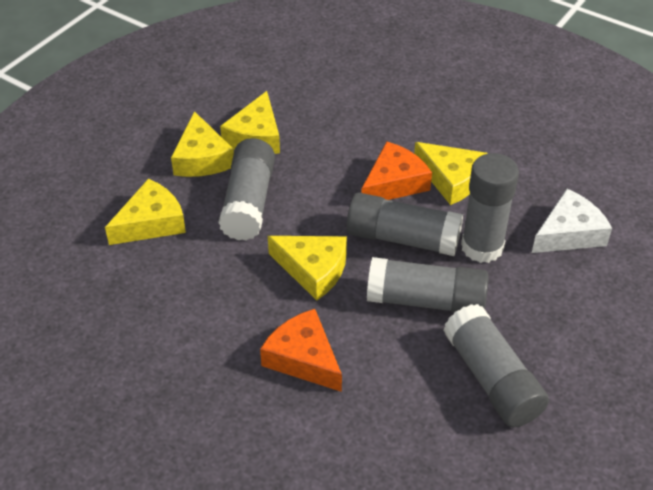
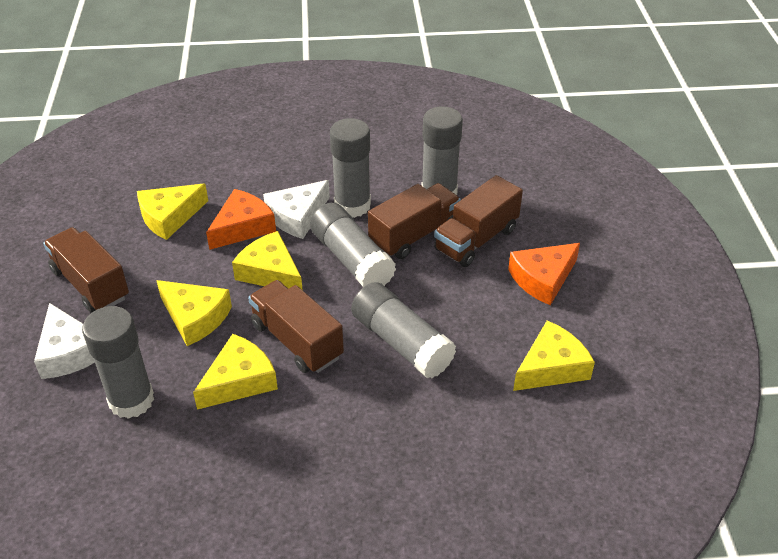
brown truck: 0 -> 4
white cheese: 1 -> 2

